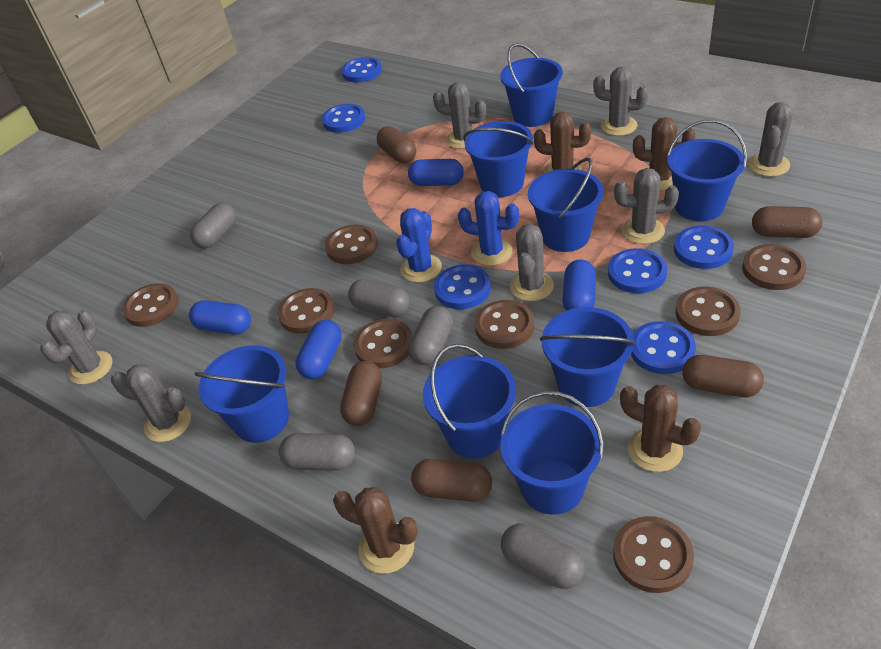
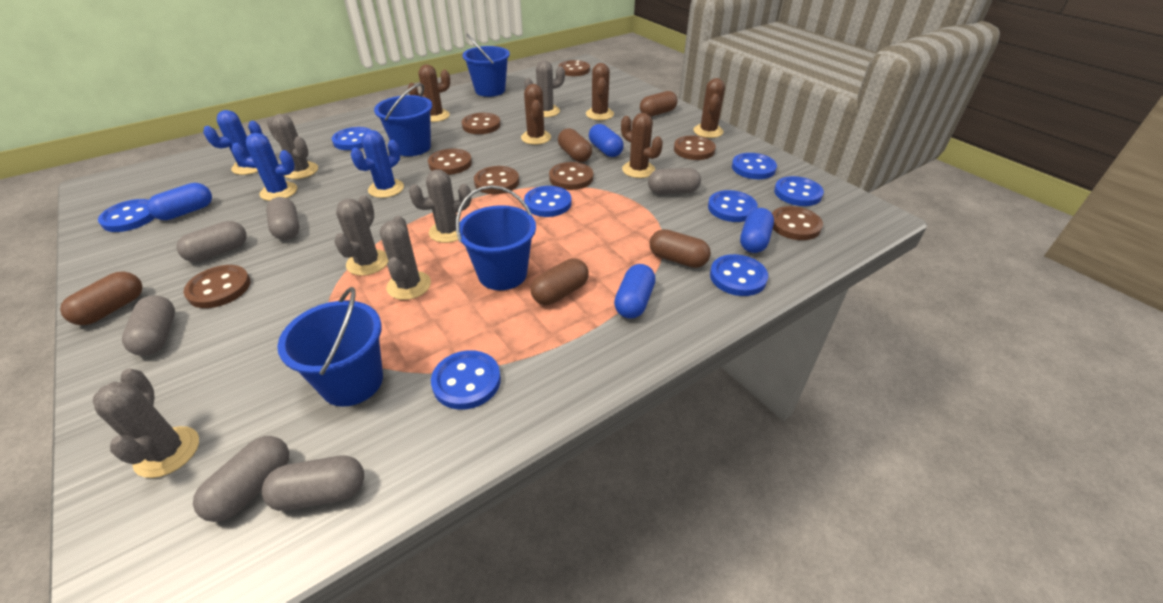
blue bucket: 8 -> 4
blue button: 6 -> 8
blue cactus: 2 -> 3
brown cactus: 4 -> 5
grey cactus: 7 -> 6
grey capsule: 5 -> 6

